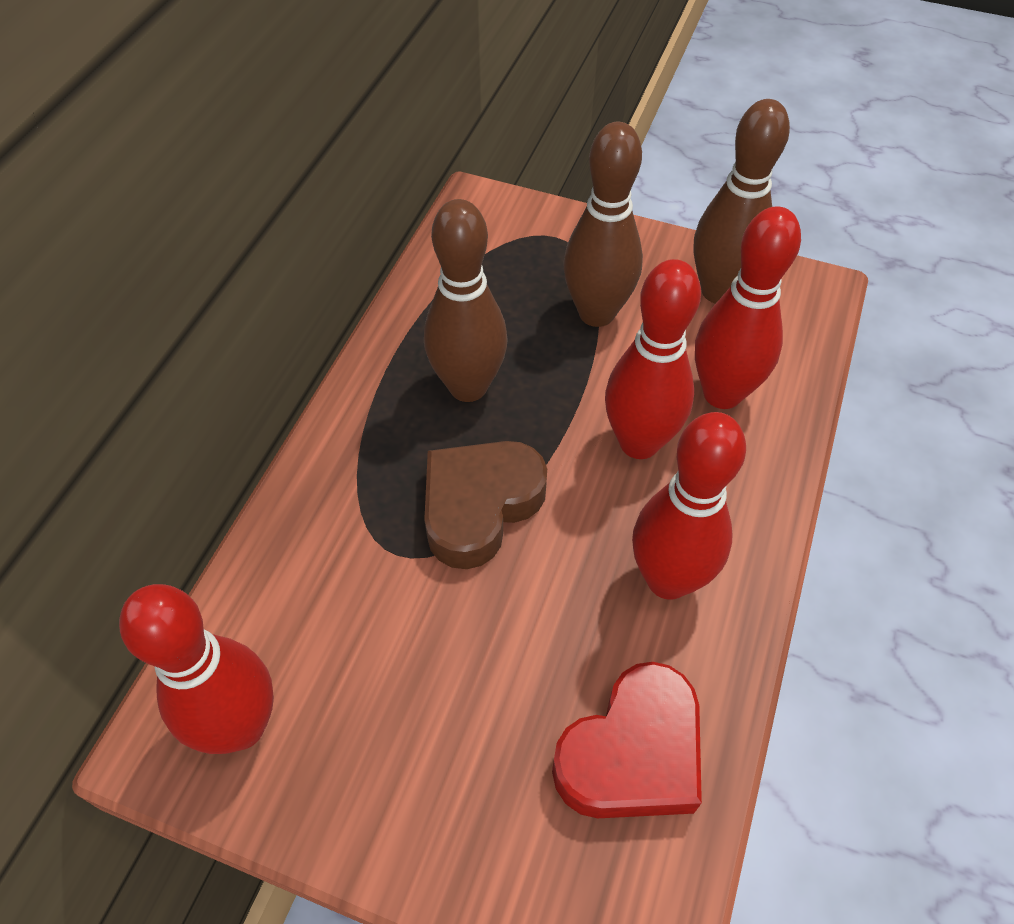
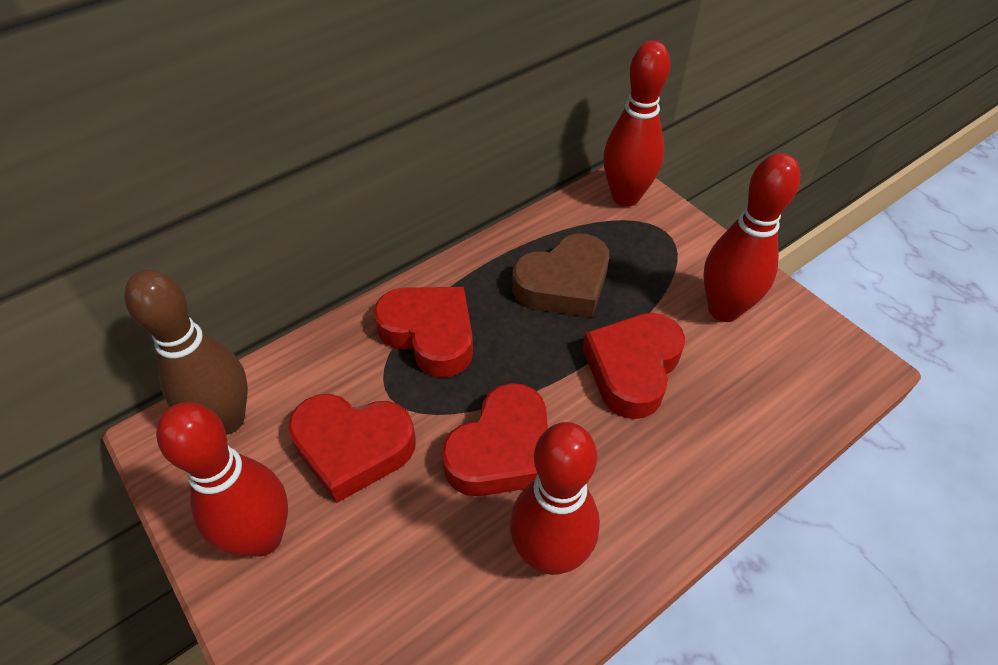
brown bowling pin: 3 -> 1
red heart: 1 -> 4

